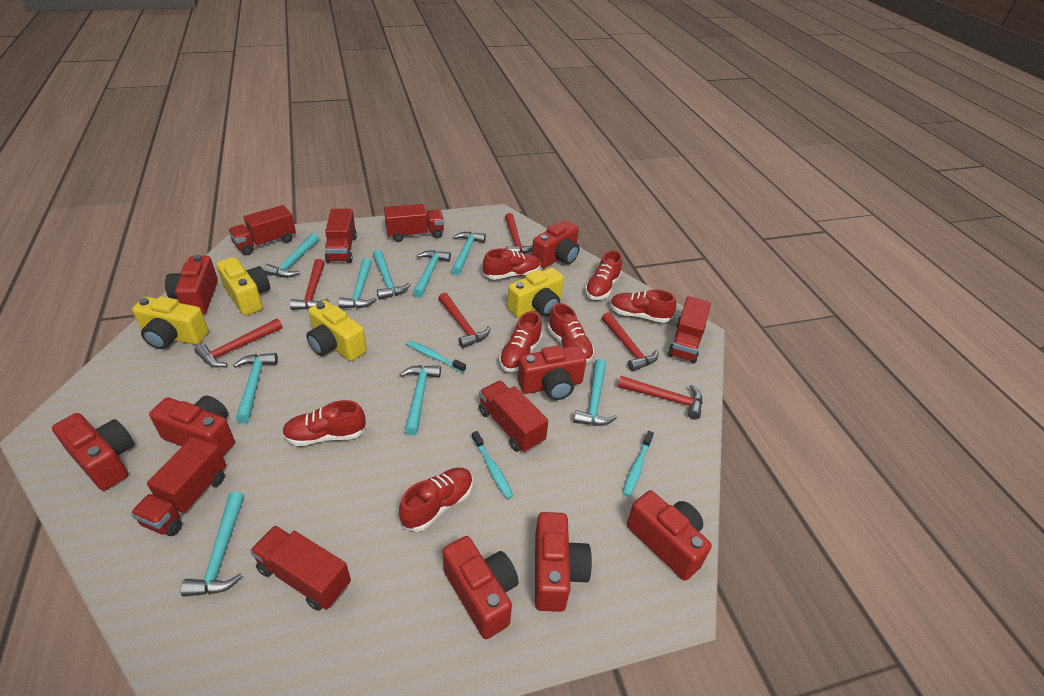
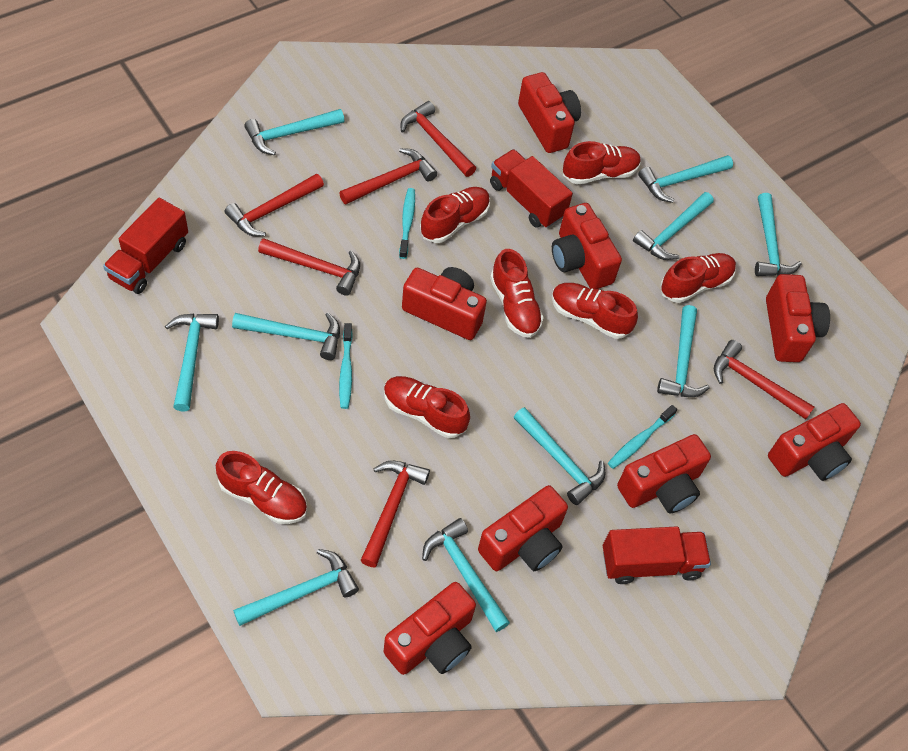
red truck: 7 -> 3
turquoise hammer: 9 -> 10
yellow camera: 4 -> 0

